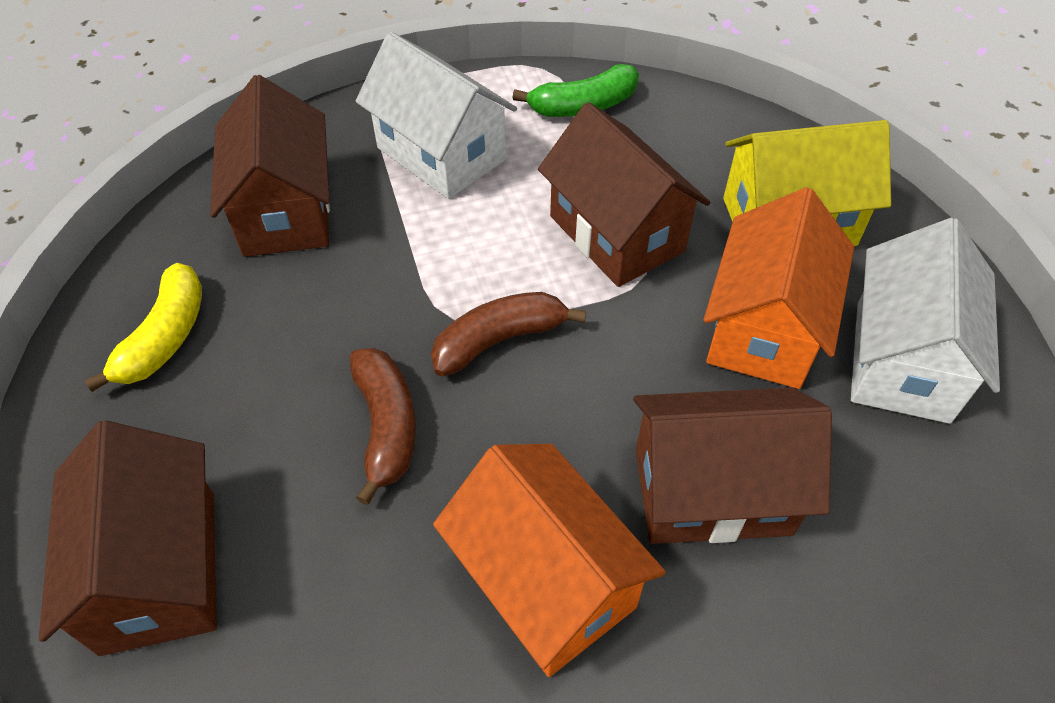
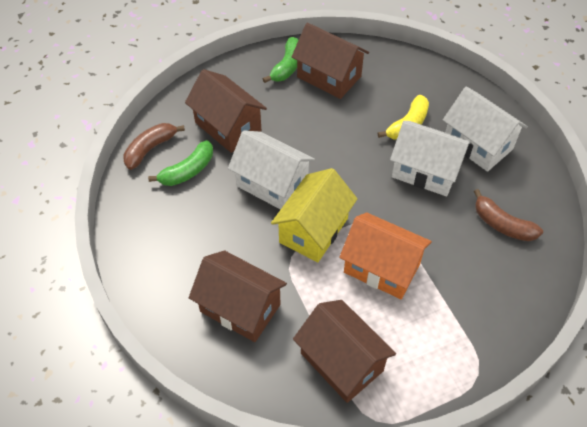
green banana: 1 -> 2
orange house: 2 -> 1
white house: 2 -> 3

